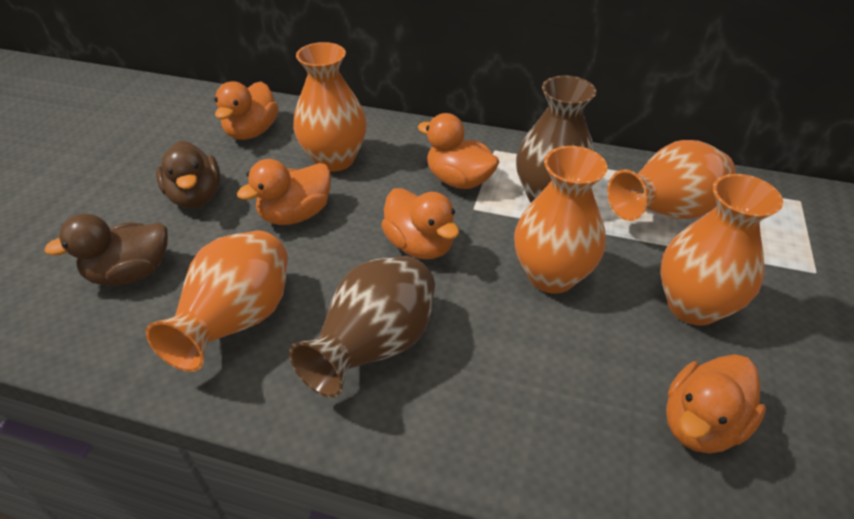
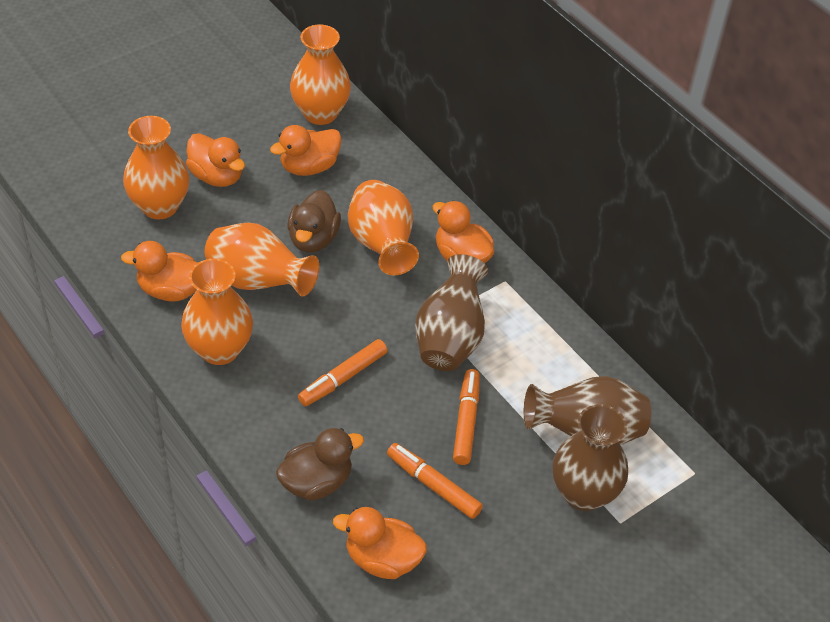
brown vase: 2 -> 3
orange marker: 0 -> 3

